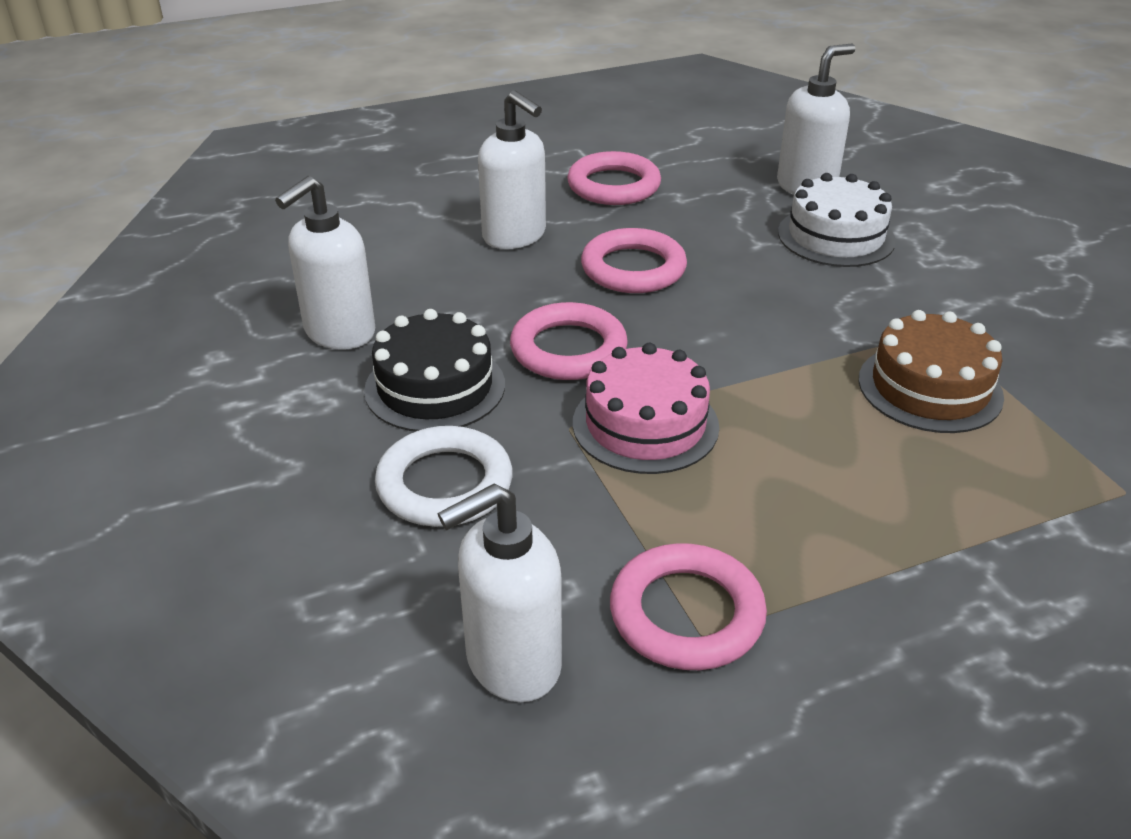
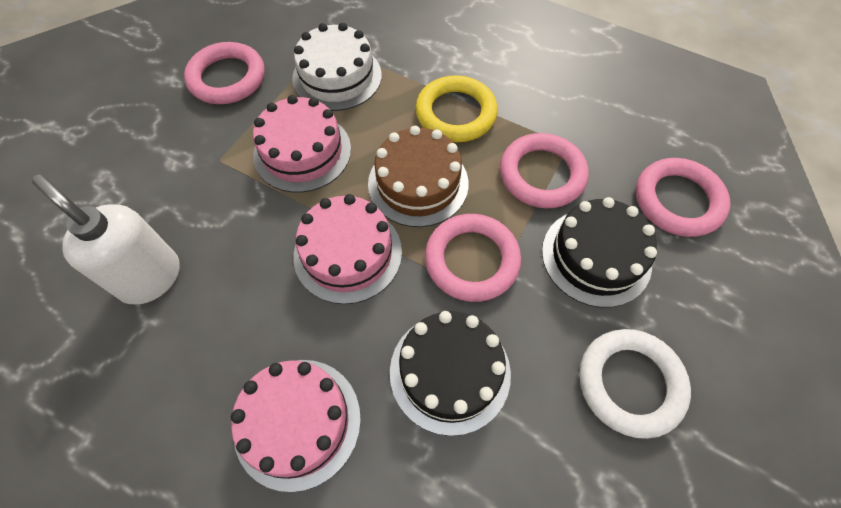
black cake: 1 -> 2
pink cake: 1 -> 3
white soap dispenser: 4 -> 1
yellow ring: 0 -> 1

